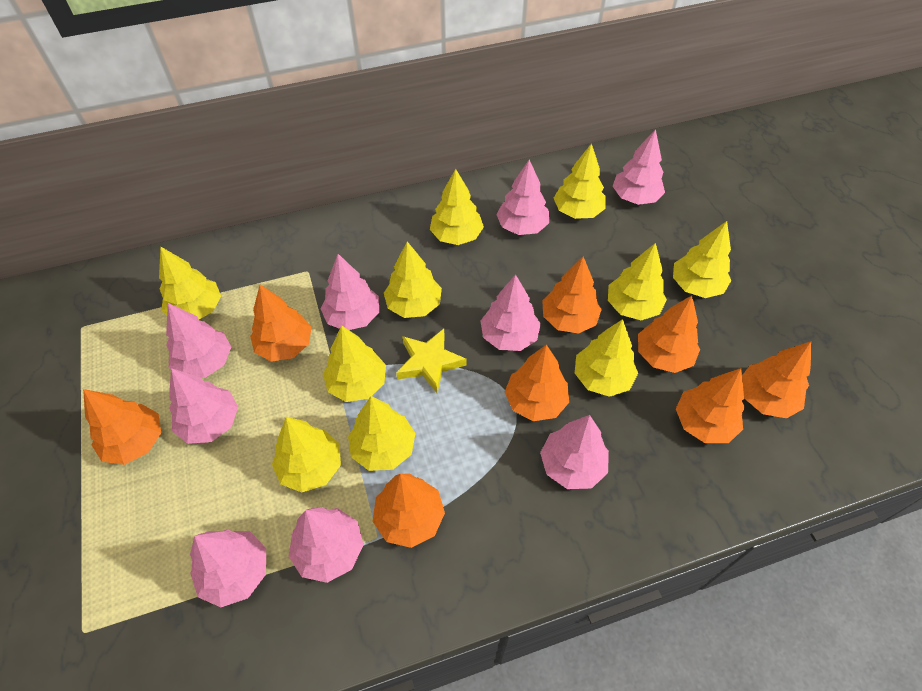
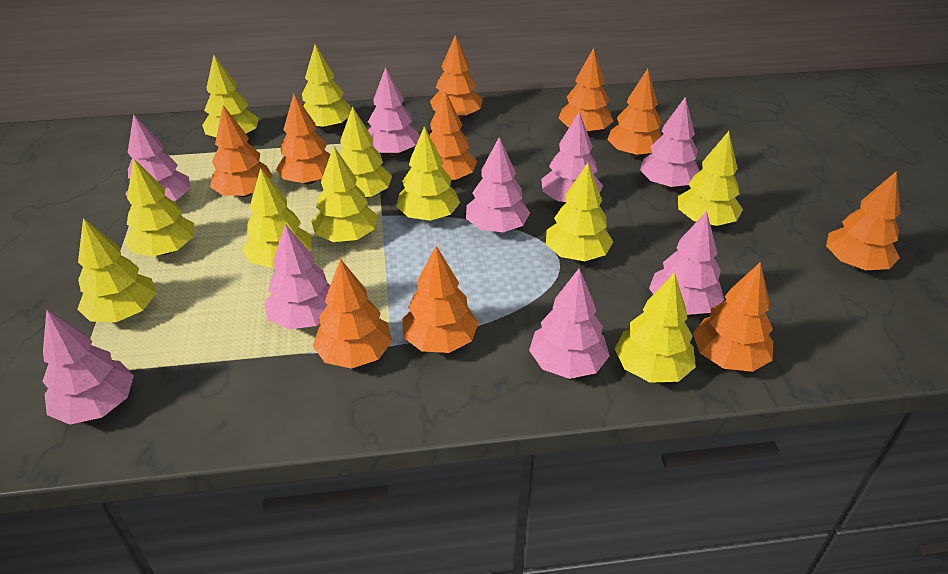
orange tree: 8 -> 10
yellow star: 1 -> 0
yellow tree: 10 -> 11

